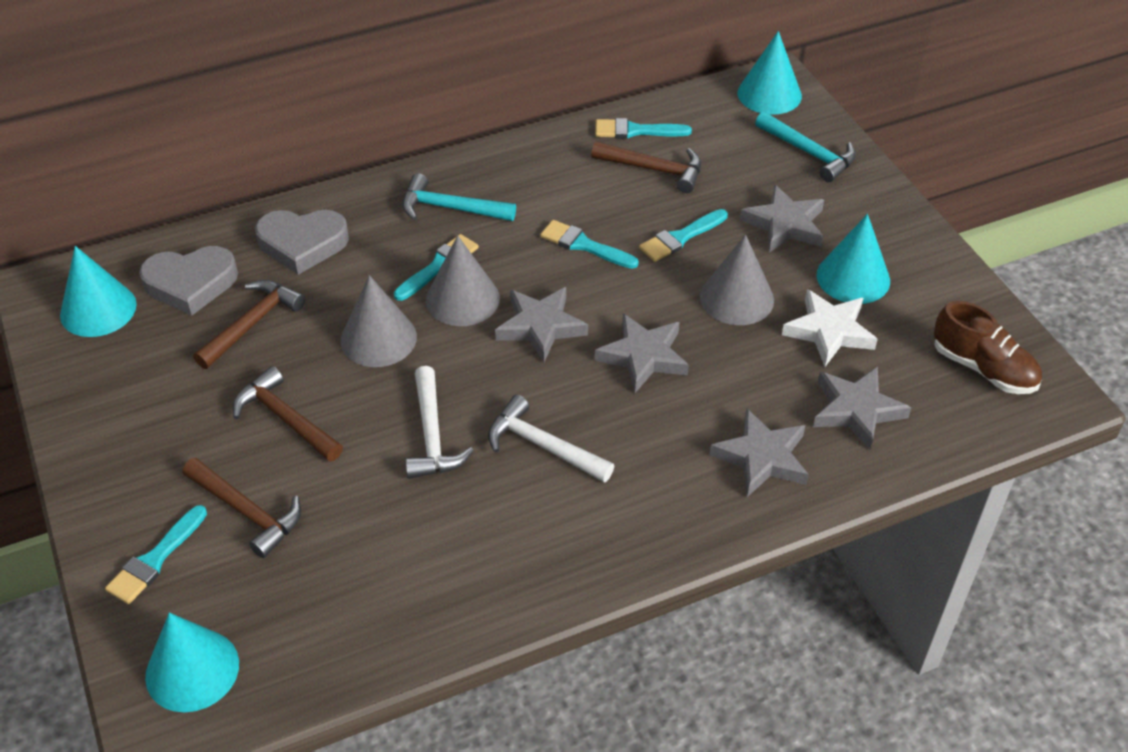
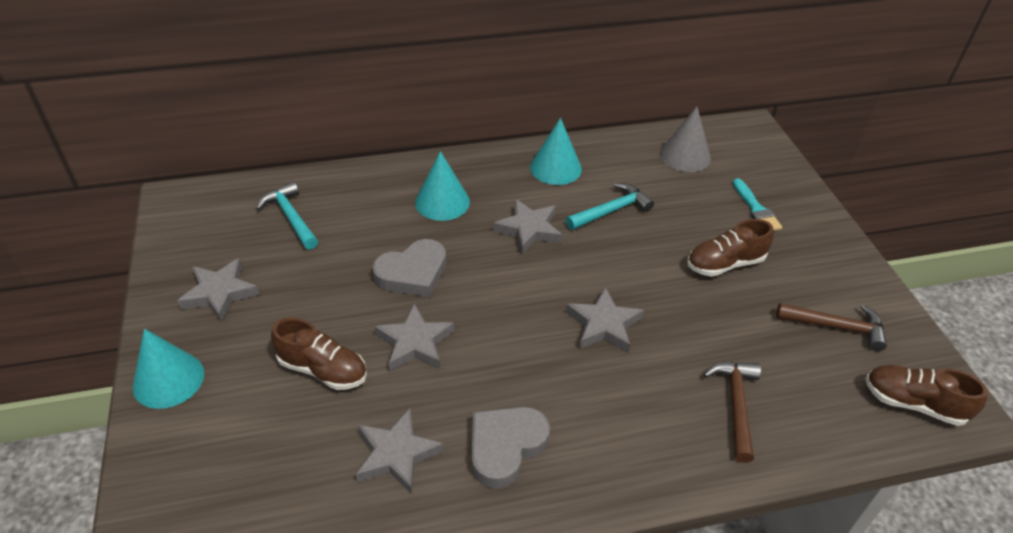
brown hammer: 4 -> 2
brown shoe: 1 -> 3
grey cone: 3 -> 1
turquoise brush: 5 -> 1
turquoise cone: 4 -> 3
white hammer: 2 -> 0
white star: 1 -> 0

